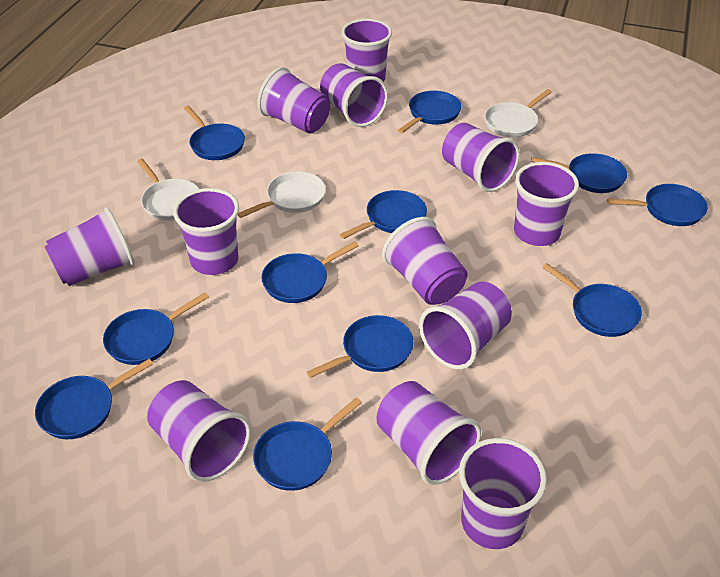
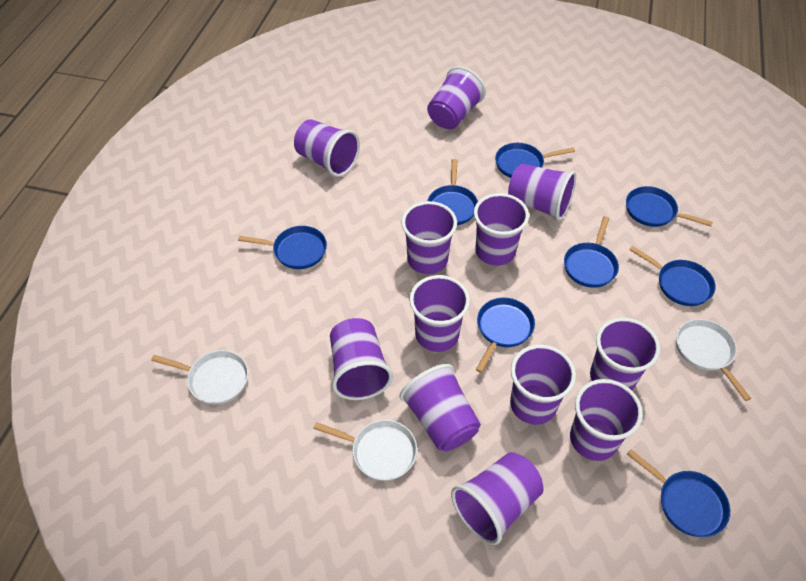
blue pan: 11 -> 8

